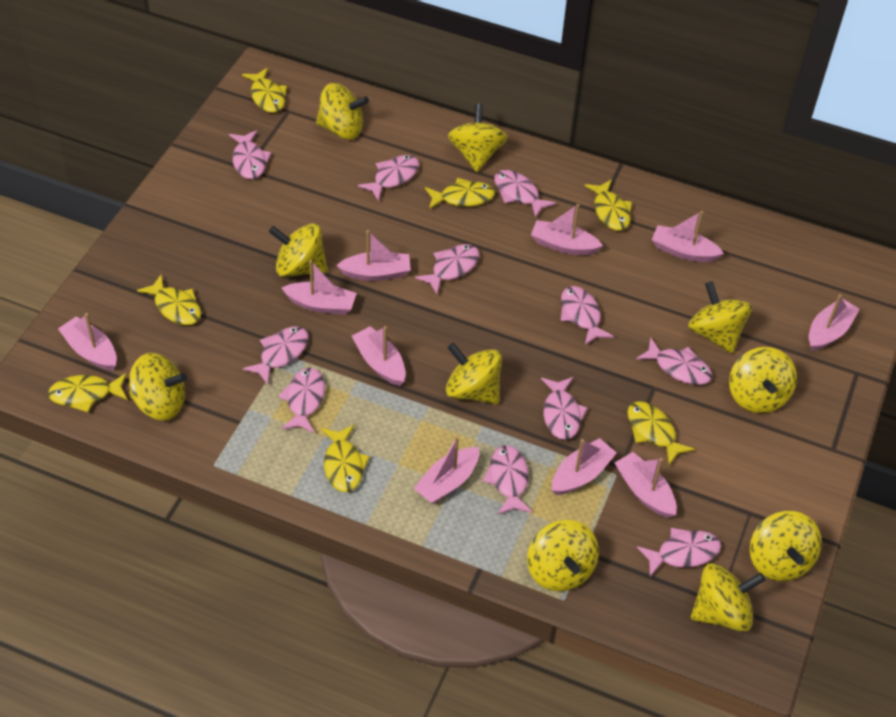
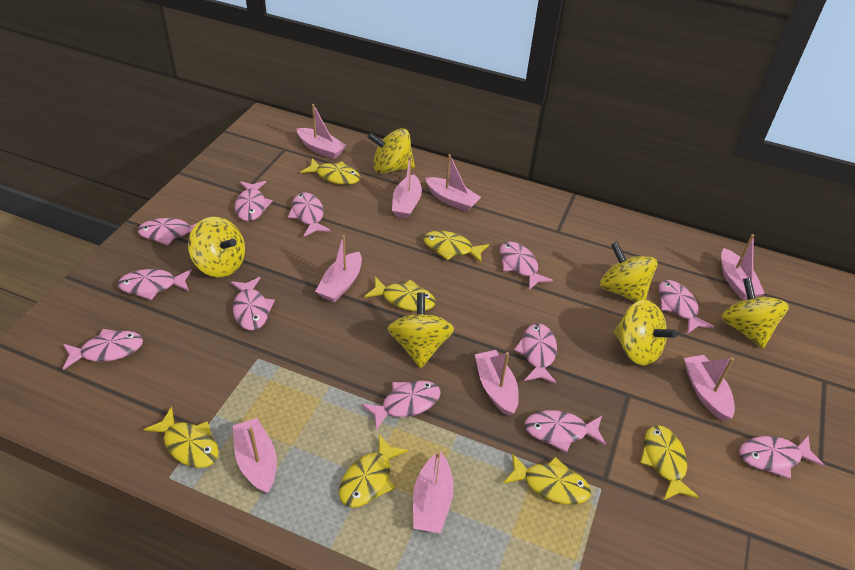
pink boat: 10 -> 9
pink fish: 11 -> 12
yellow spinning top: 10 -> 6

